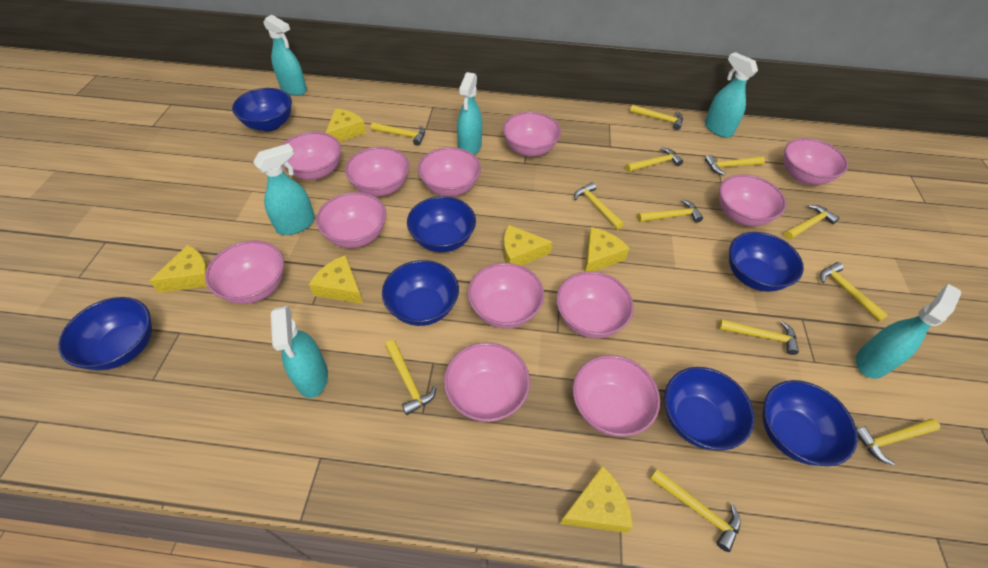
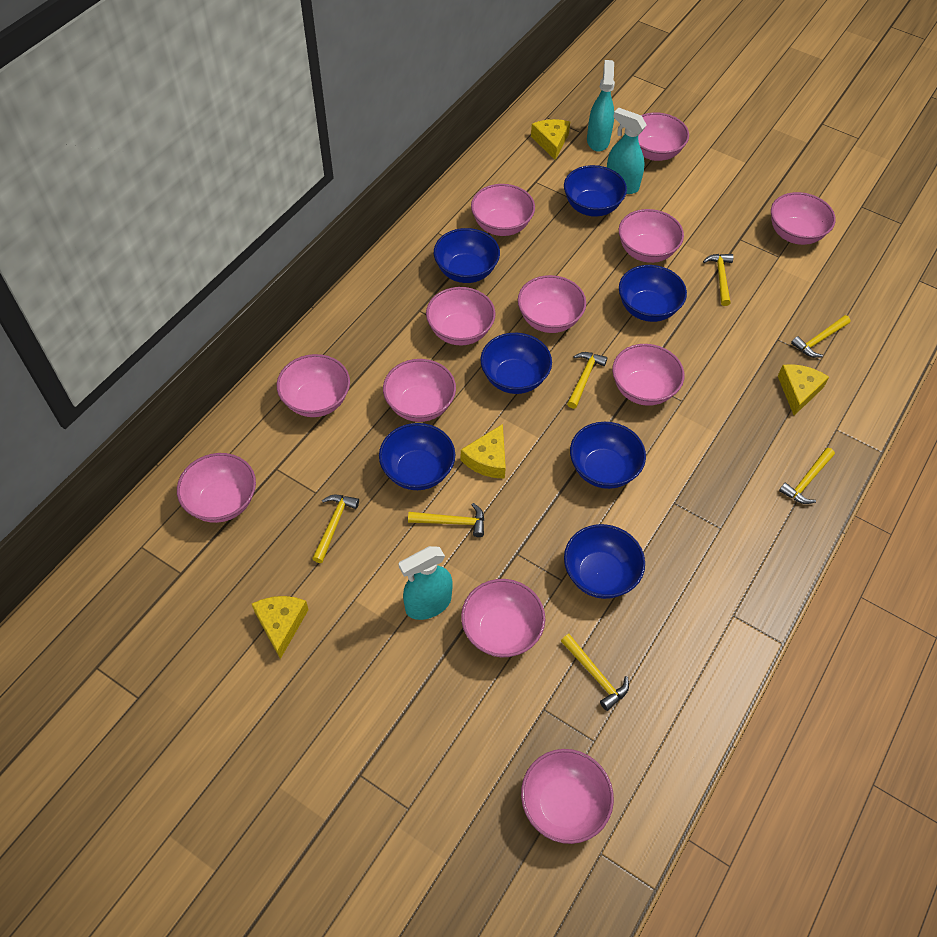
turquoise spray bottle: 6 -> 3
yellow cheese: 6 -> 4
yellow hammer: 12 -> 7

